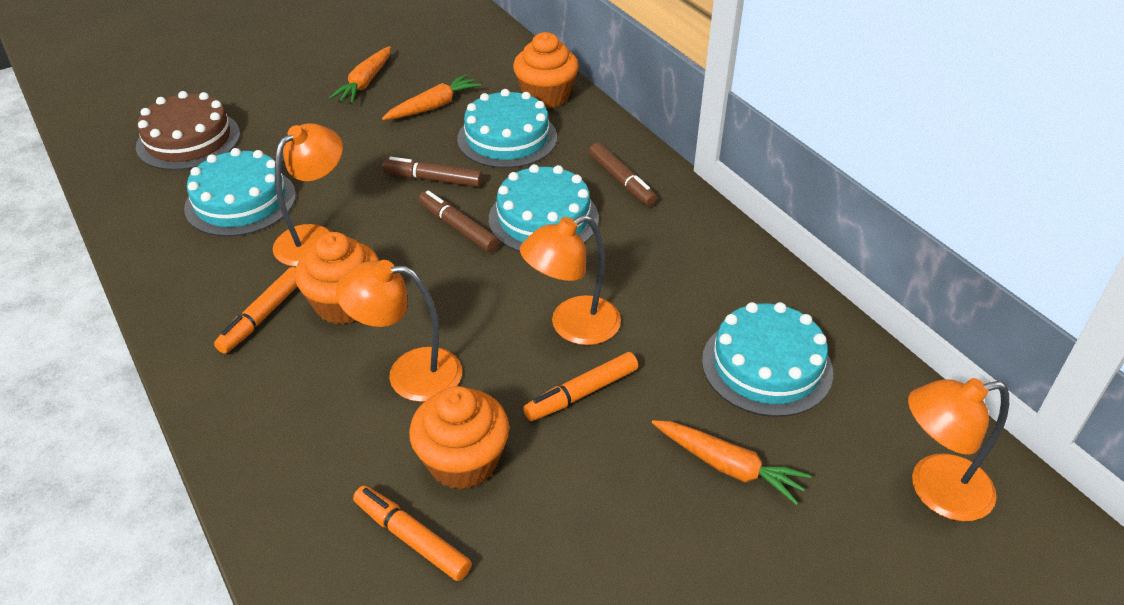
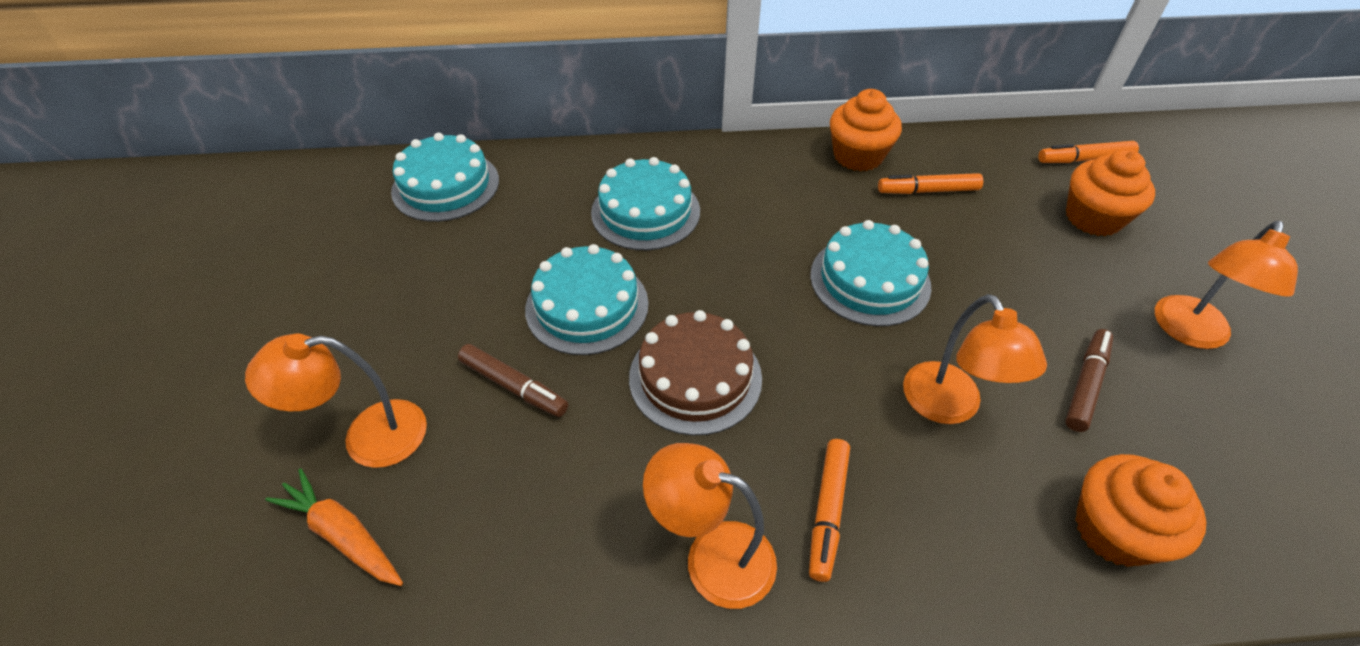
brown marker: 3 -> 2
orange carrot: 3 -> 1

